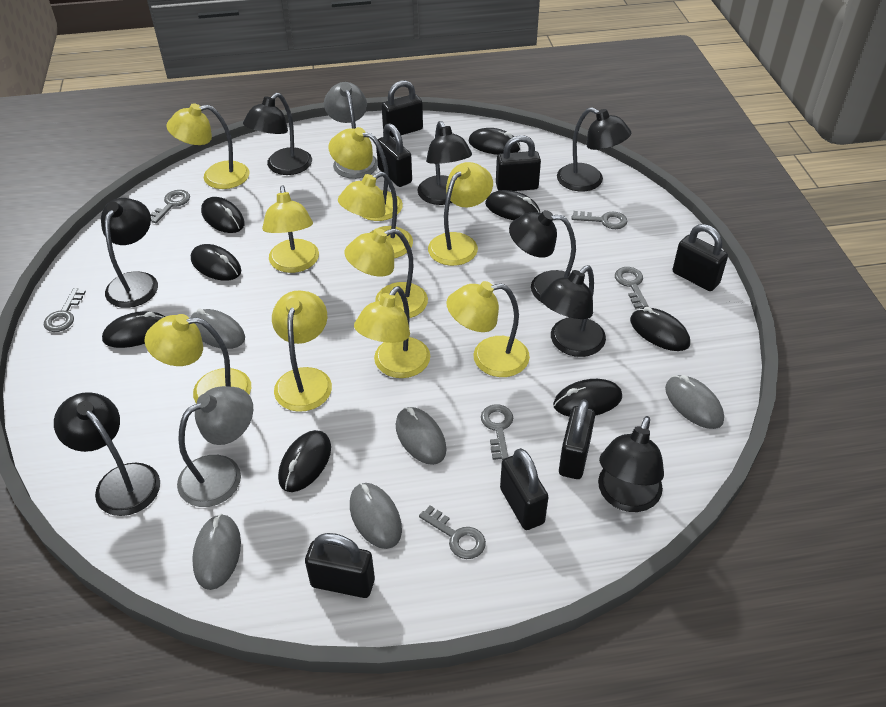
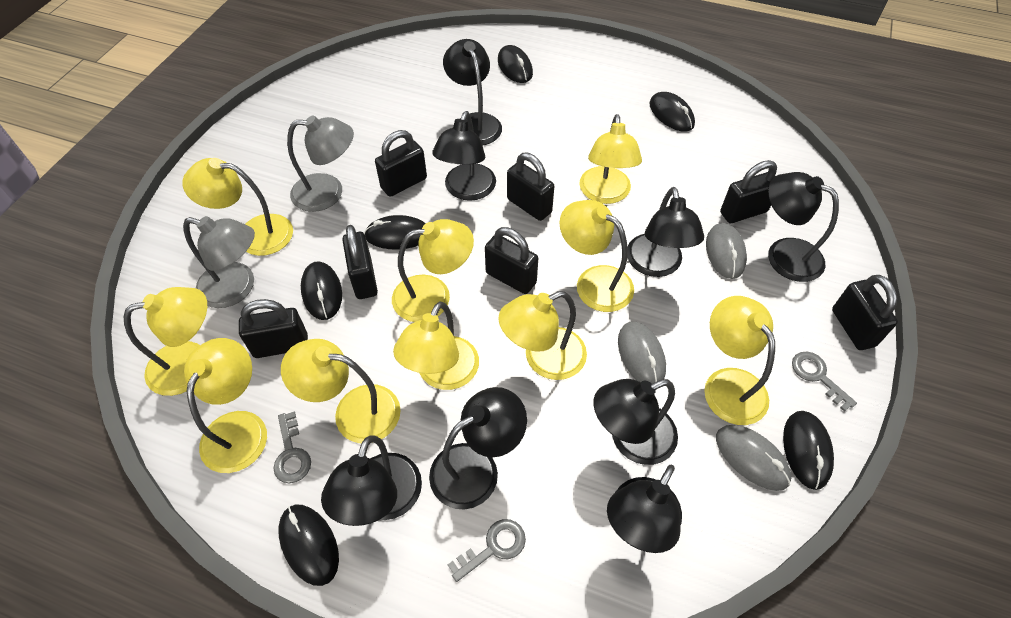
black mouse: 8 -> 6
grey key: 6 -> 3
grey mouse: 5 -> 3

